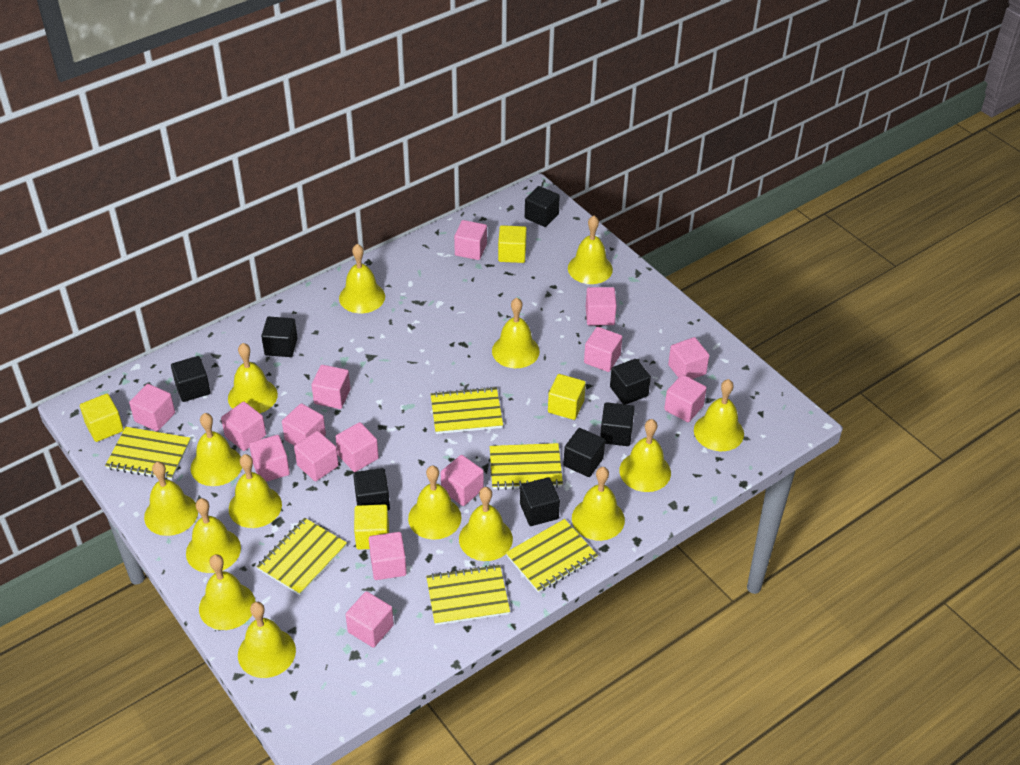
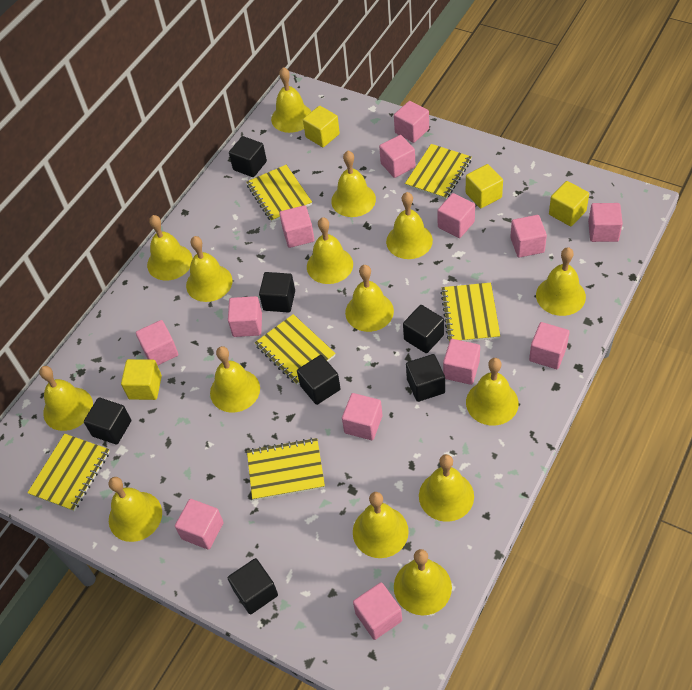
black cube: 8 -> 7
pink cube: 15 -> 13

